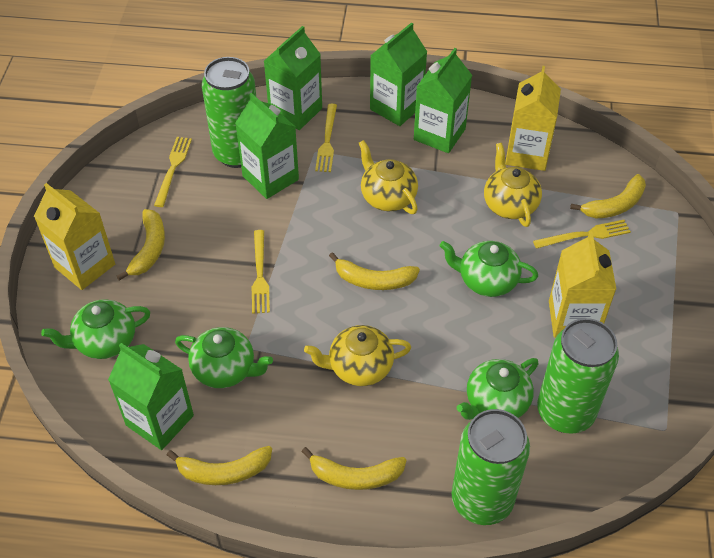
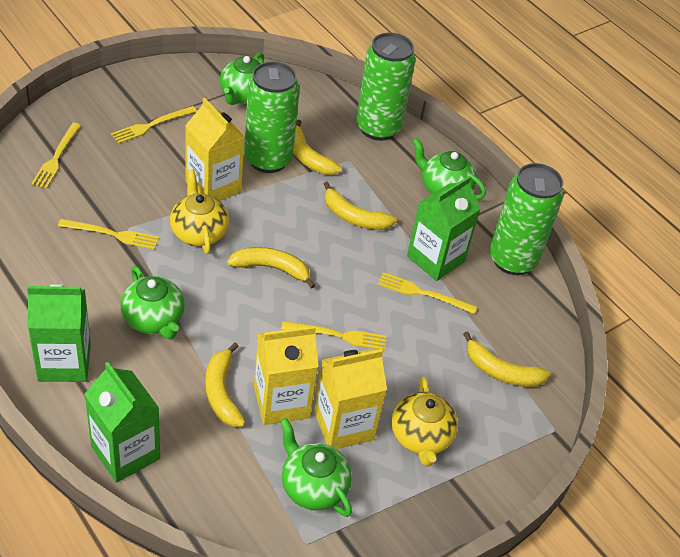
green carton: 5 -> 3
yellow fork: 4 -> 5
yellow teapot: 3 -> 2

